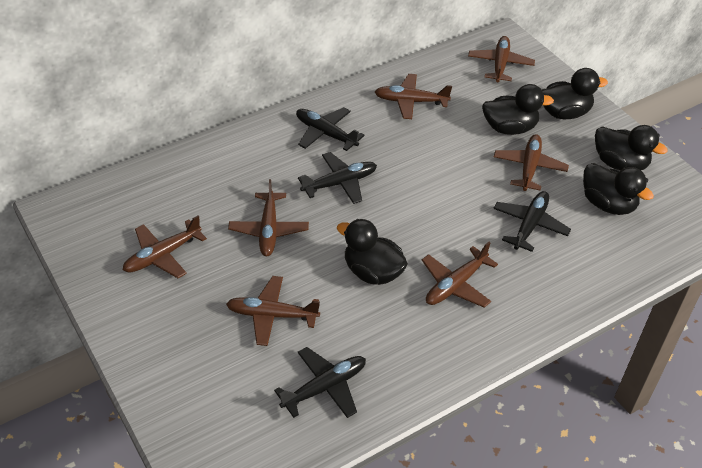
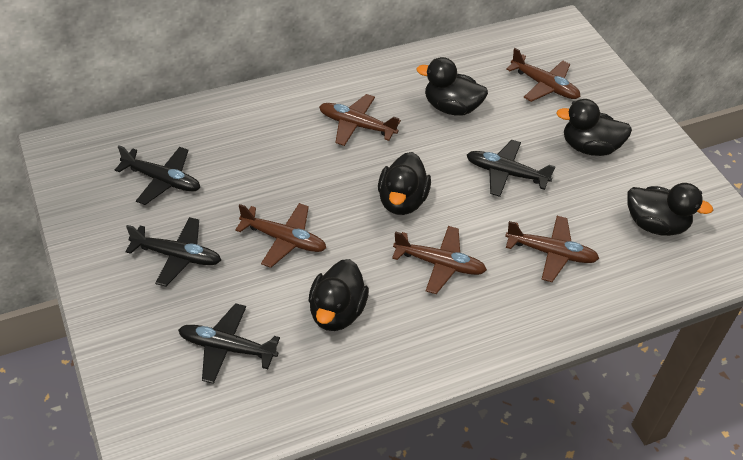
brown plane: 7 -> 5

